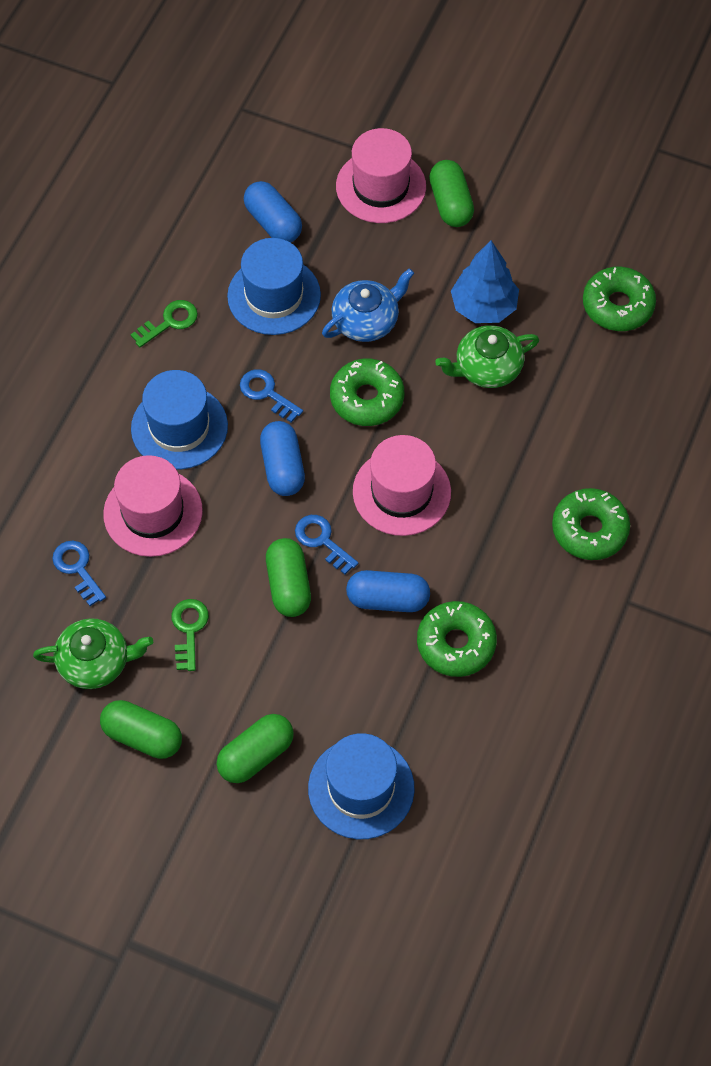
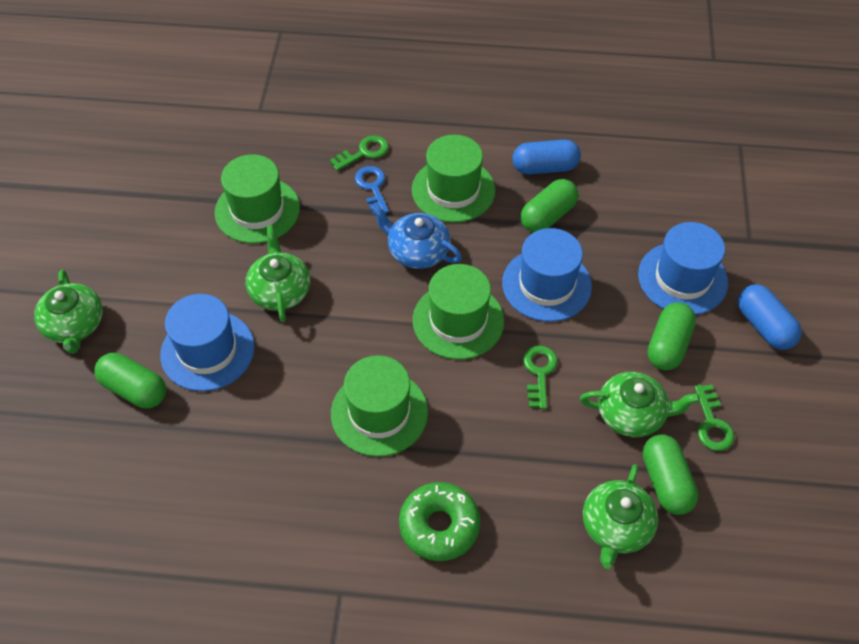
blue capsule: 3 -> 2
blue key: 3 -> 1
blue tree: 1 -> 0
green donut: 4 -> 1
green hat: 0 -> 4
green key: 2 -> 3
green teapot: 2 -> 4
pink hat: 3 -> 0

